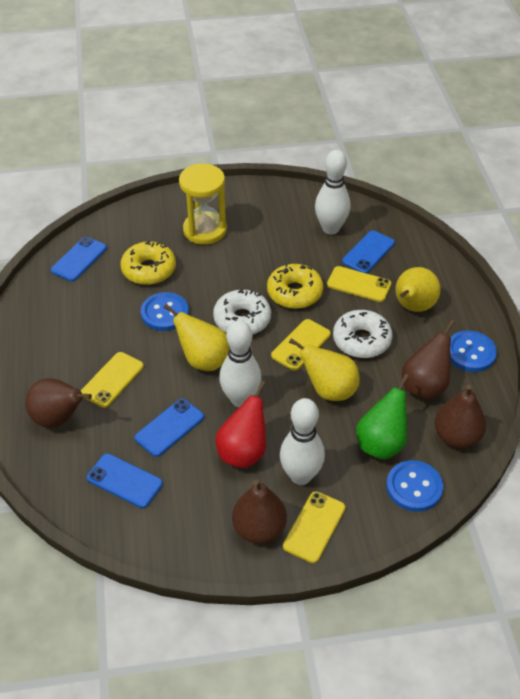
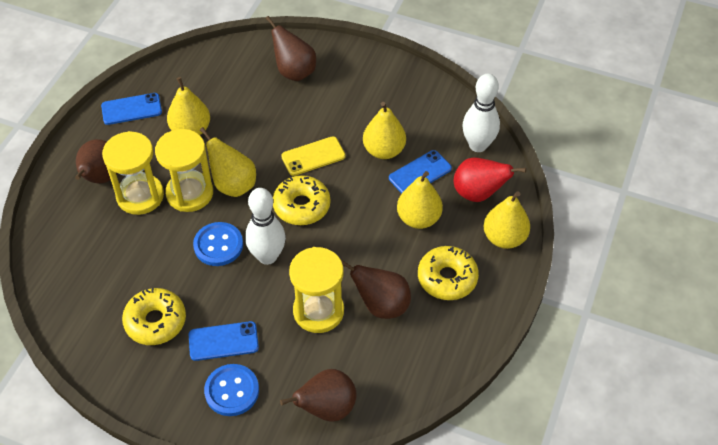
blue button: 3 -> 2
blue phone: 4 -> 3
green pear: 1 -> 0
white bowling pin: 3 -> 2
white donut: 2 -> 0
yellow donut: 2 -> 3
yellow hourglass: 1 -> 3
yellow pear: 3 -> 5
yellow phone: 4 -> 1

